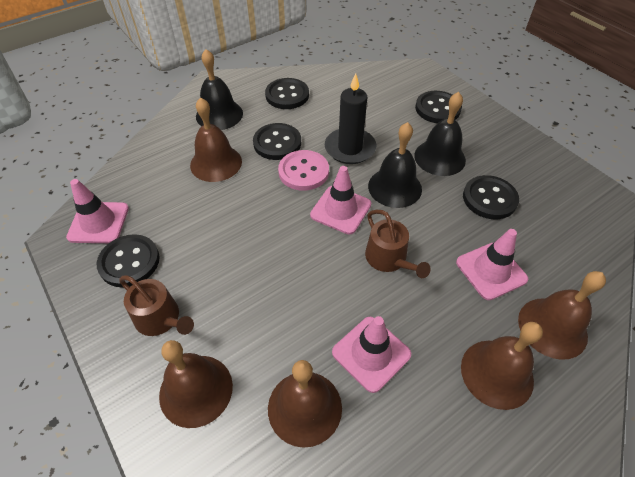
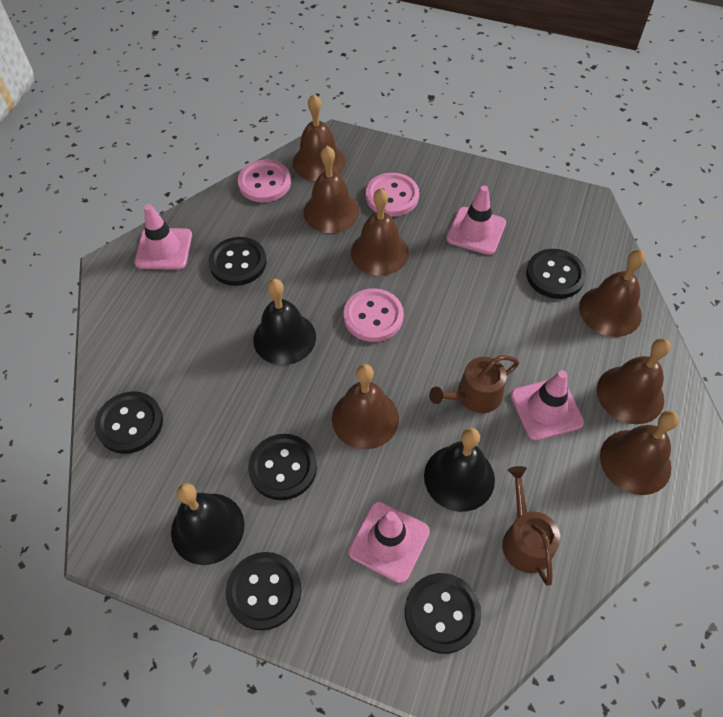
black button: 5 -> 6
black candle: 1 -> 0
brown bell: 5 -> 7
pink button: 1 -> 3

